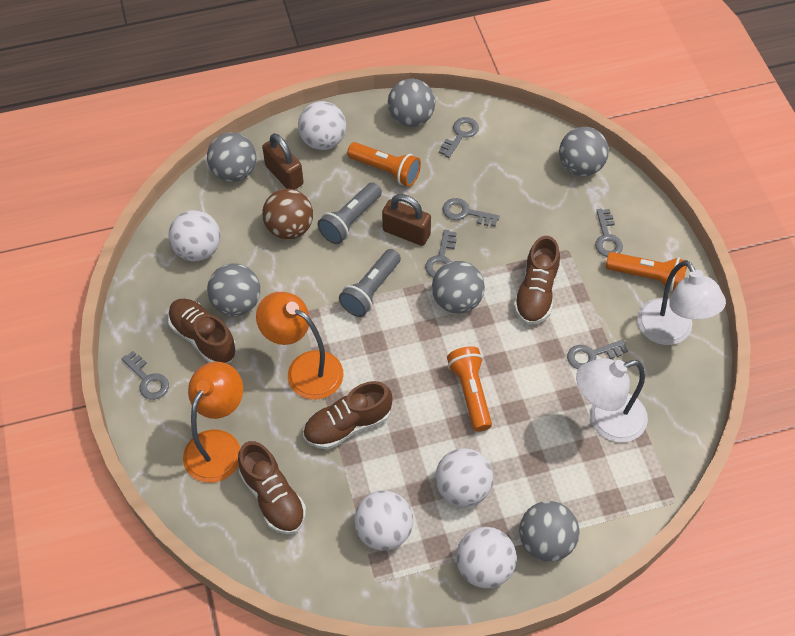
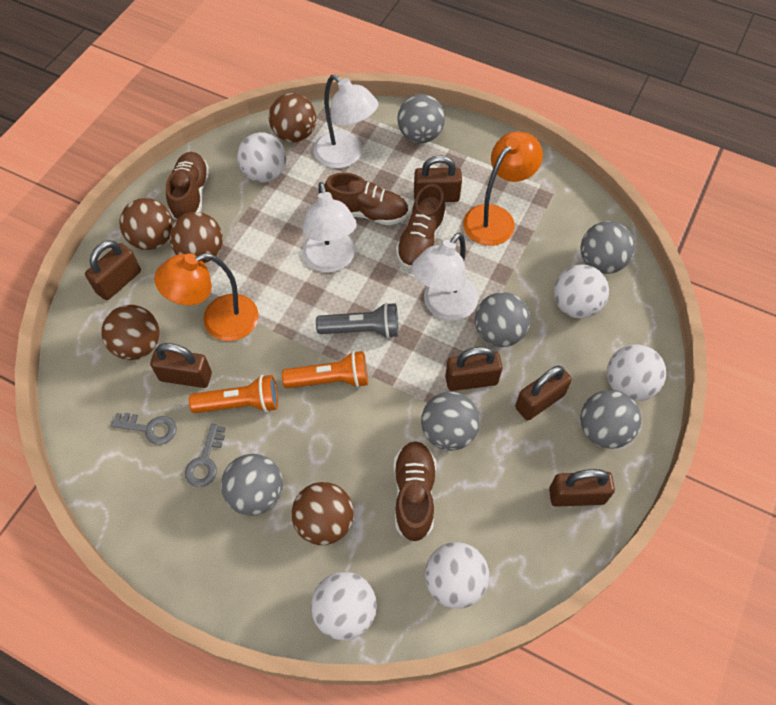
brown ball: 1 -> 5
brown padlock: 2 -> 6
grey flashlight: 2 -> 1
grey key: 6 -> 2
orange flashlight: 3 -> 2
white lamp: 2 -> 3

